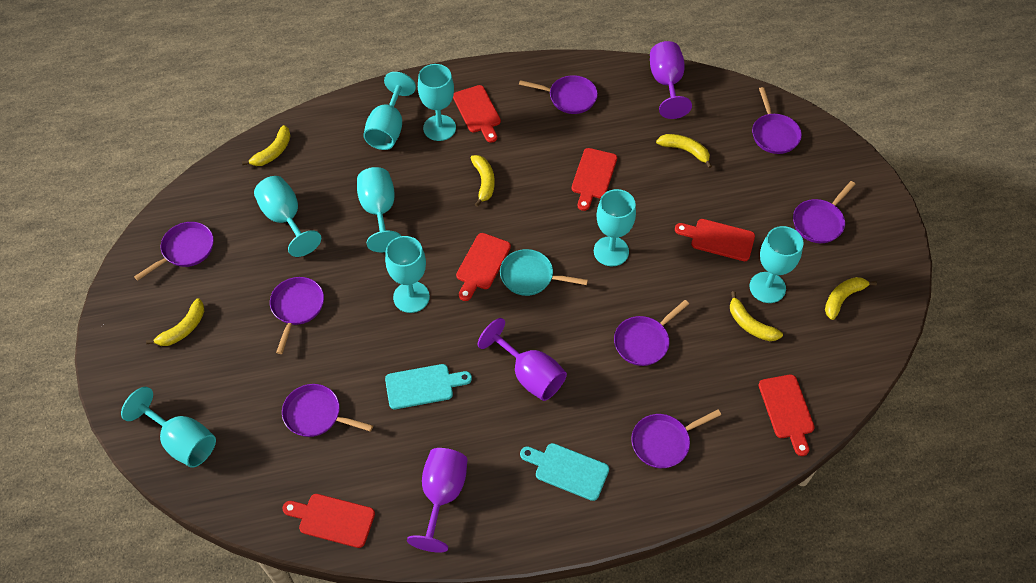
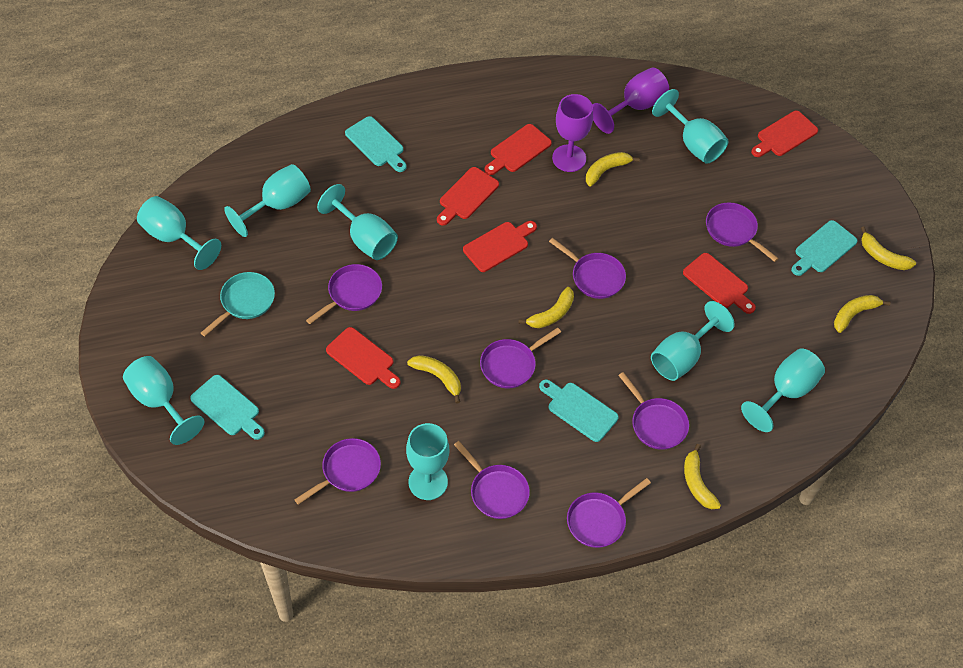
purple goblet: 3 -> 2
turquoise cutting board: 2 -> 4

